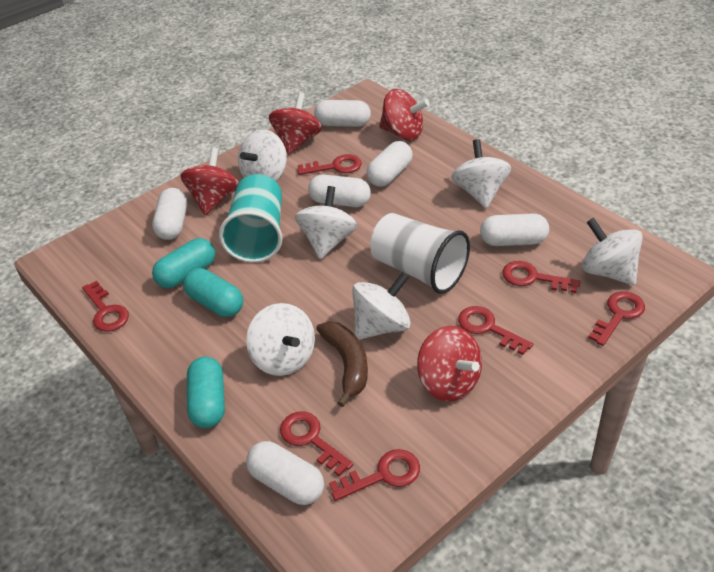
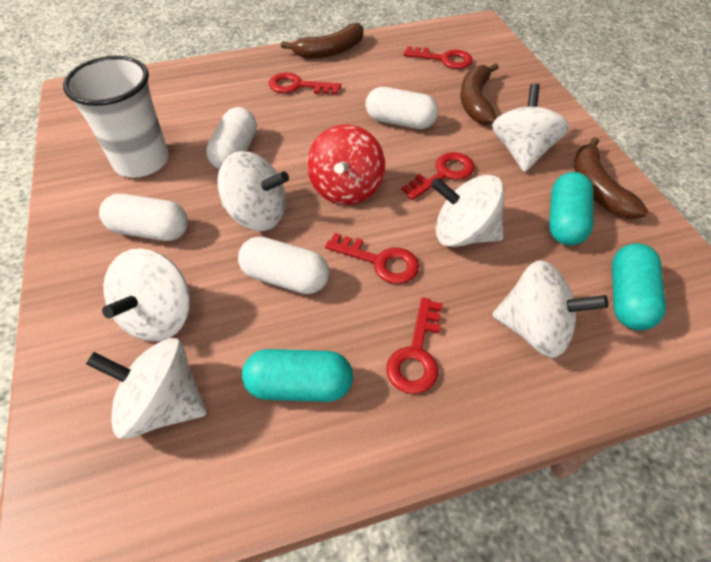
brown banana: 1 -> 3
red key: 7 -> 5
red spinning top: 4 -> 1
turquoise cup: 1 -> 0
white capsule: 6 -> 4

